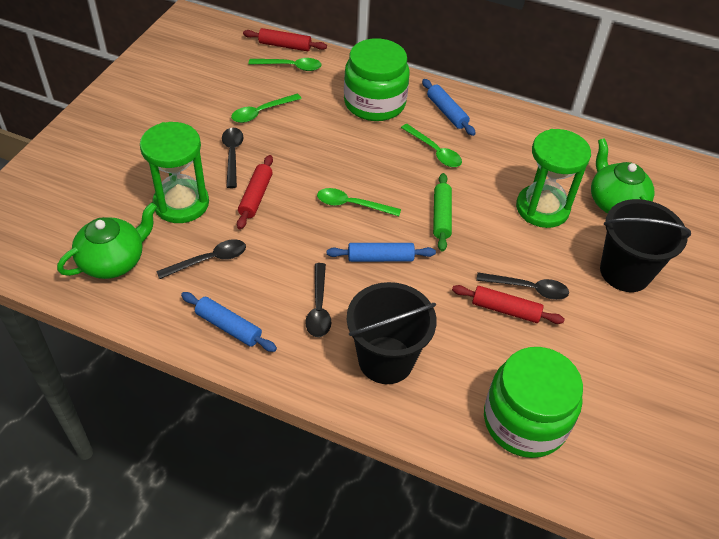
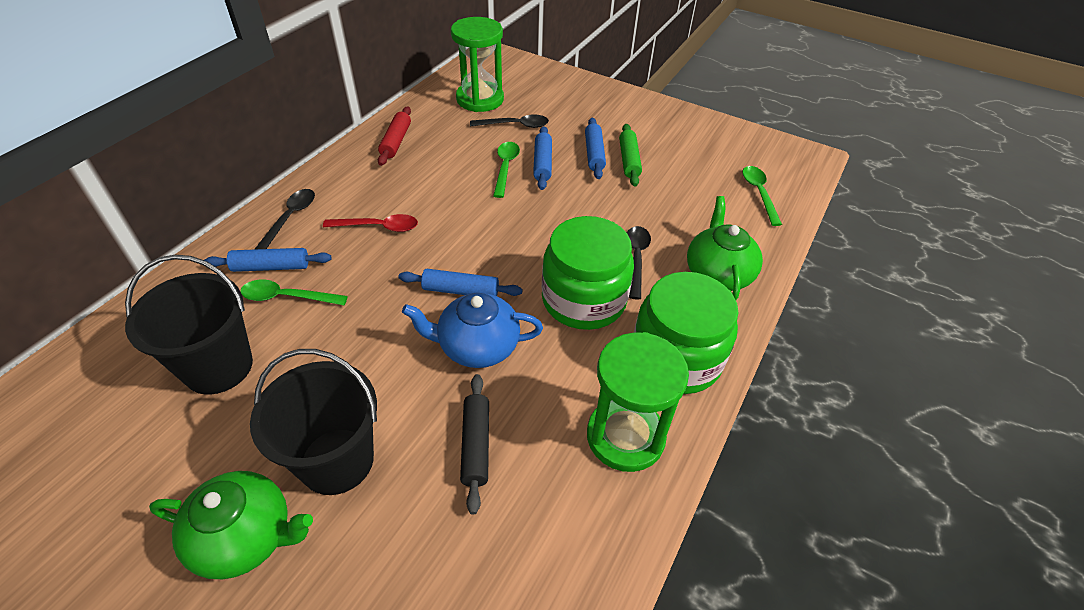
black rolling pin: 0 -> 1
black spoon: 4 -> 3
blue rolling pin: 3 -> 4
blue teapot: 0 -> 1
green spoon: 4 -> 3
red rolling pin: 3 -> 1
red spoon: 0 -> 1

